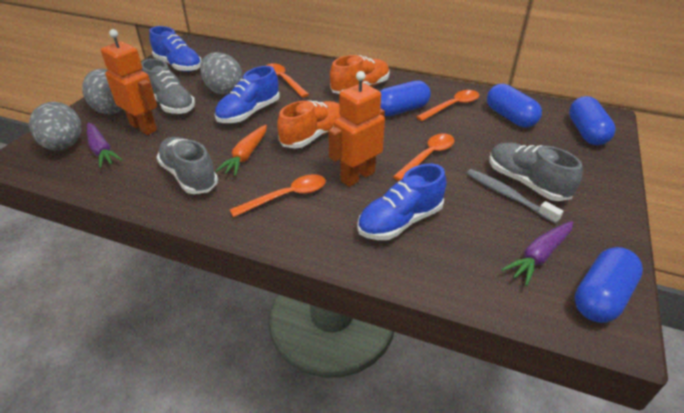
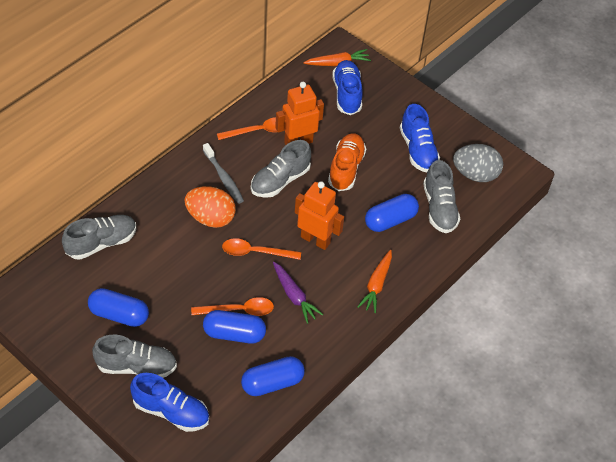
grey egg: 3 -> 1
grey shoe: 3 -> 4
orange carrot: 1 -> 2
orange egg: 0 -> 1
orange shoe: 2 -> 1
orange spoon: 4 -> 3
purple carrot: 2 -> 1

